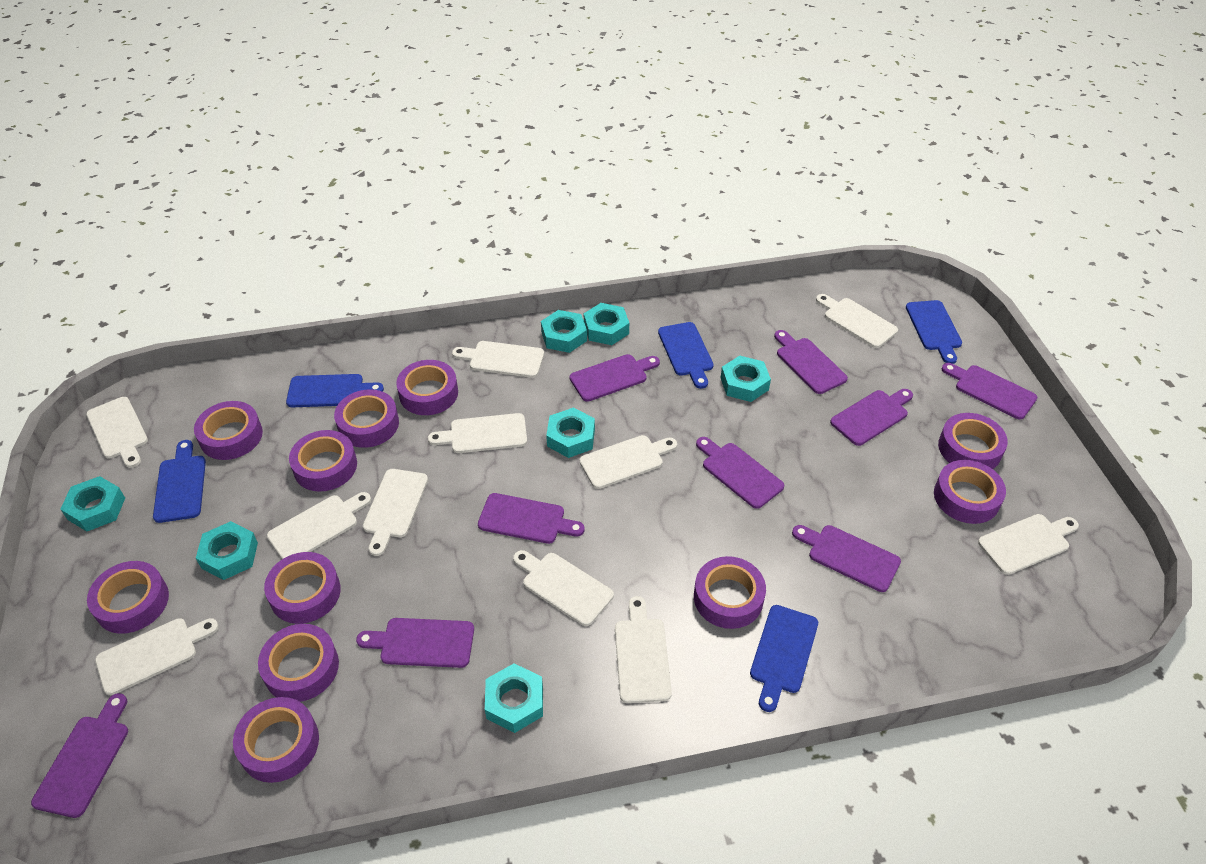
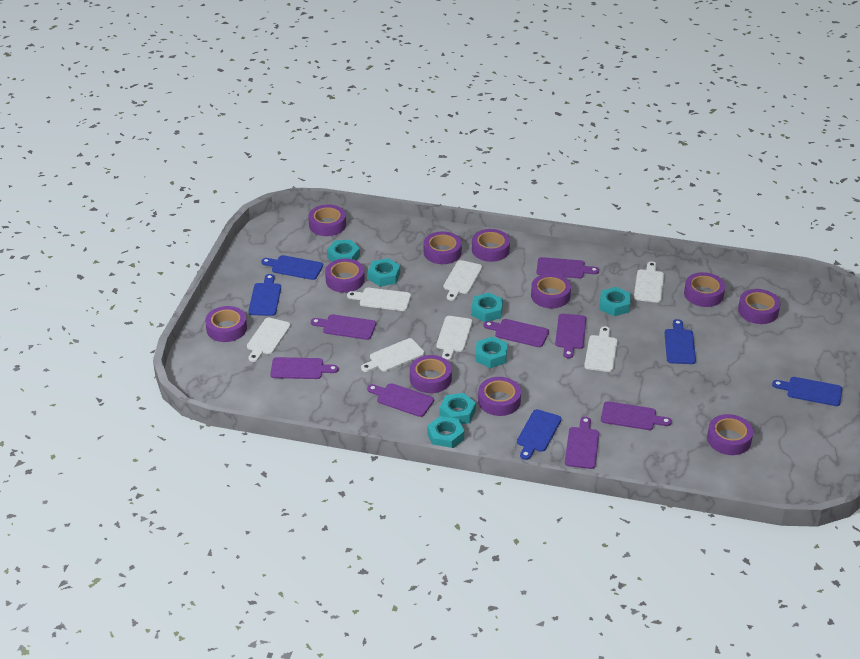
purple cutting board: 9 -> 8
white cutting board: 11 -> 7

